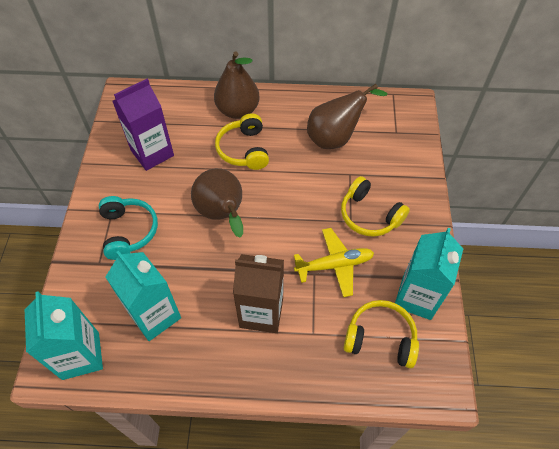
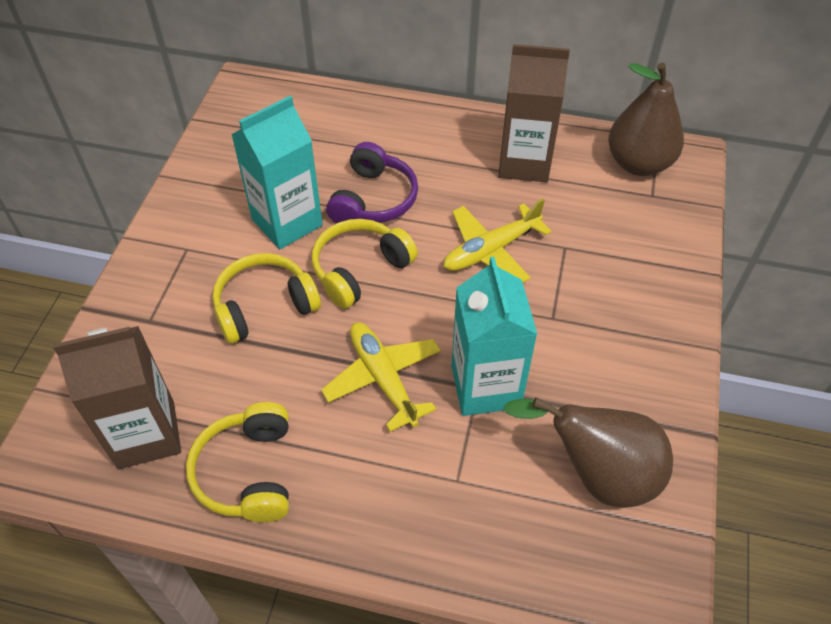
brown carton: 1 -> 2
brown pear: 3 -> 2
purple carton: 1 -> 0
purple headphones: 0 -> 1
turquoise carton: 3 -> 2
turquoise headphones: 1 -> 0
yellow plane: 1 -> 2

